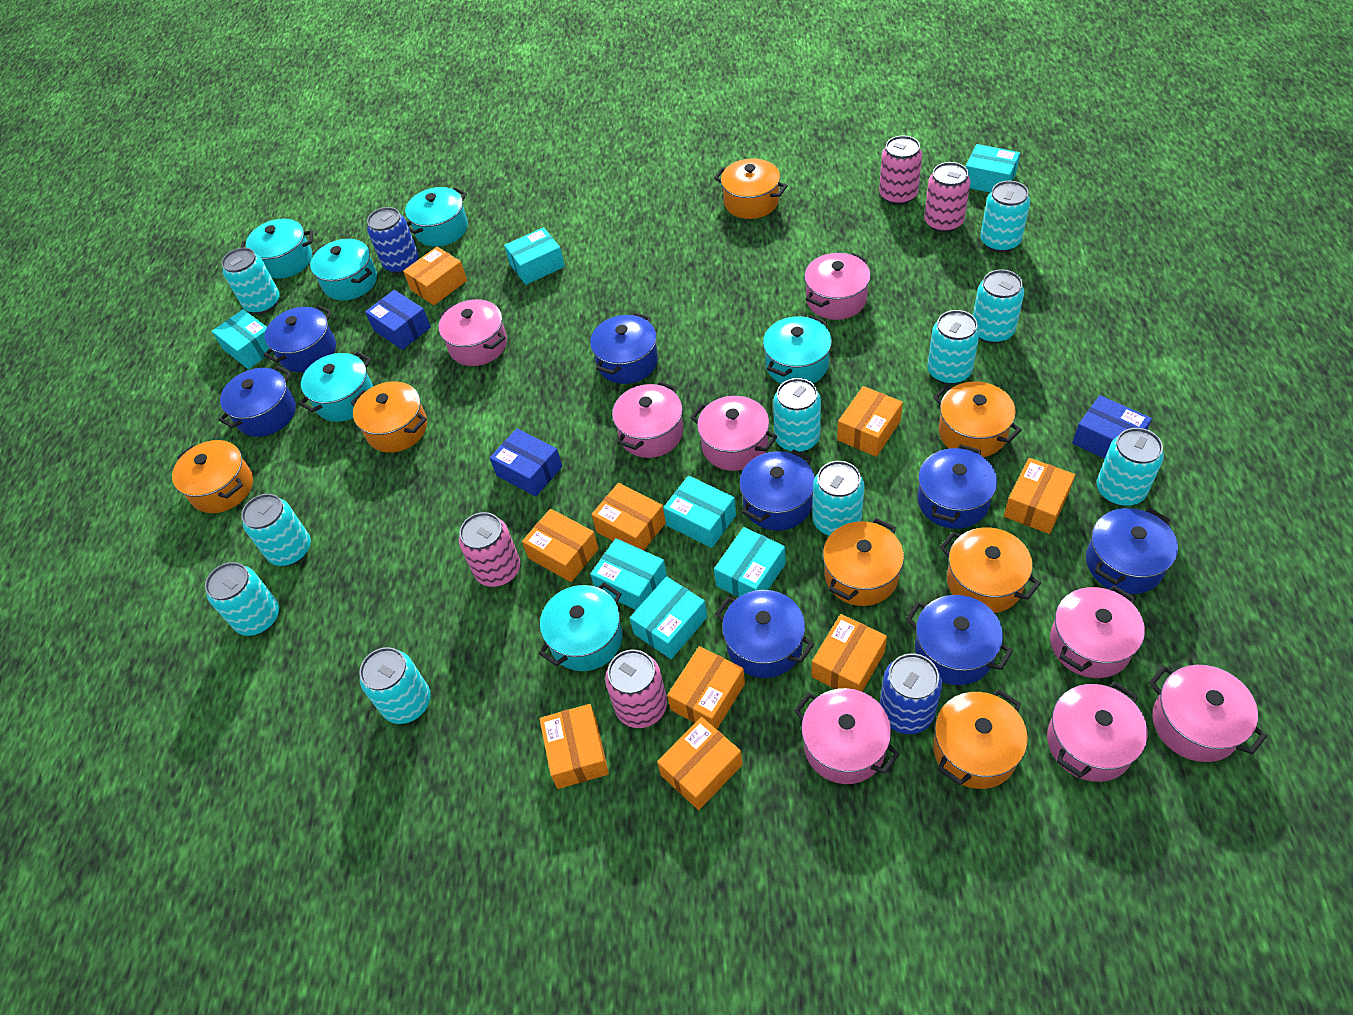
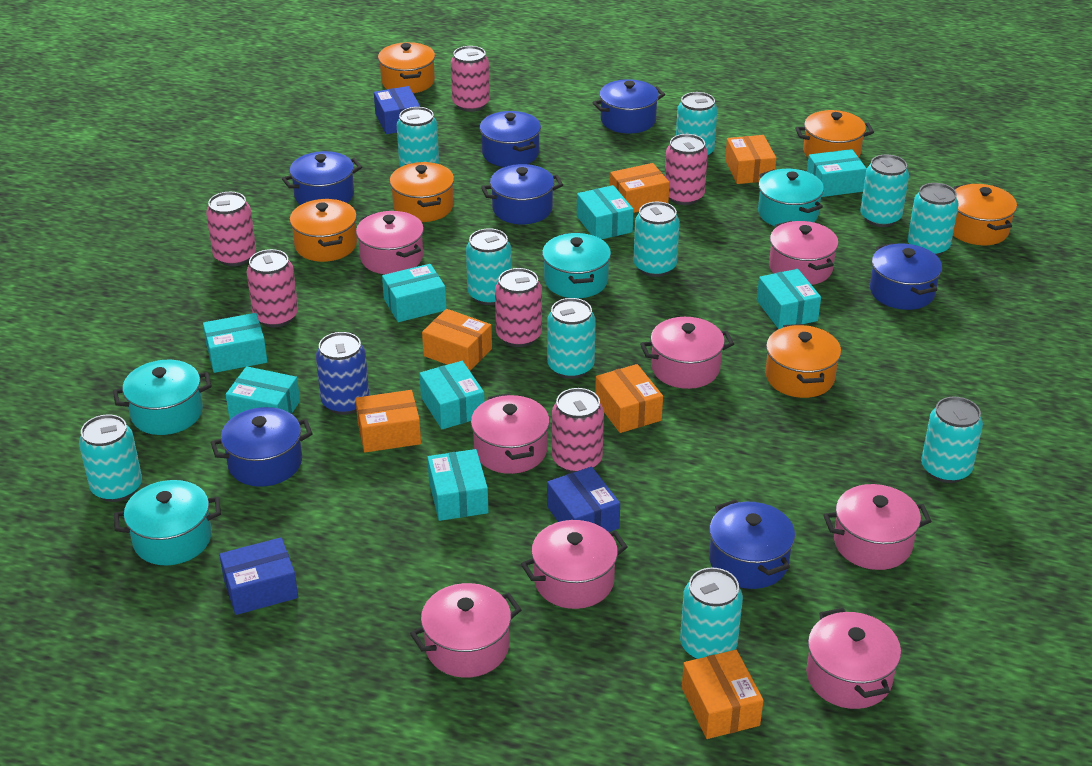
blue can: 2 -> 1
blue pot: 8 -> 7
orange box: 9 -> 6
orange pot: 7 -> 6
pink can: 4 -> 6
turquoise box: 7 -> 8
turquoise pot: 6 -> 4

